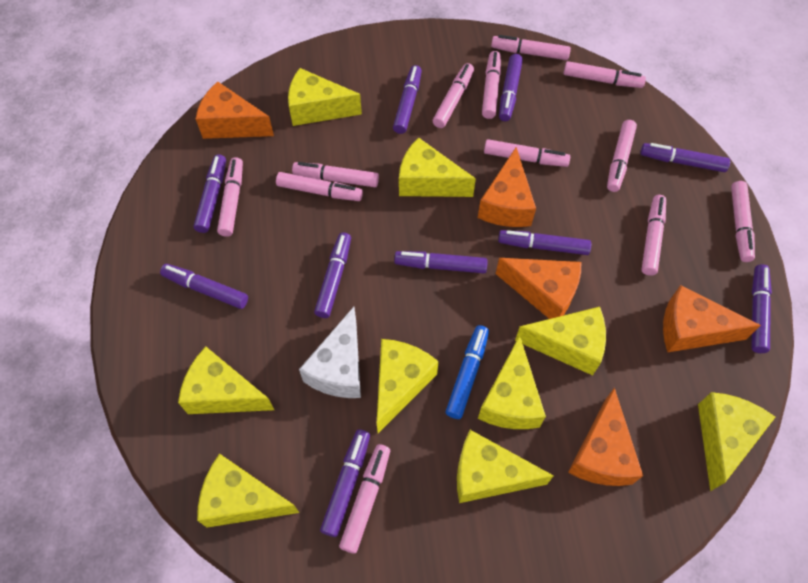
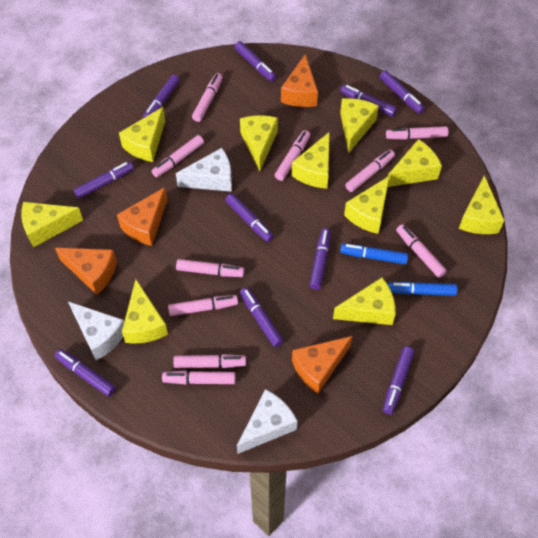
blue marker: 1 -> 2
orange cheese: 5 -> 4
pink marker: 12 -> 10
white cheese: 1 -> 3
yellow cheese: 9 -> 10

